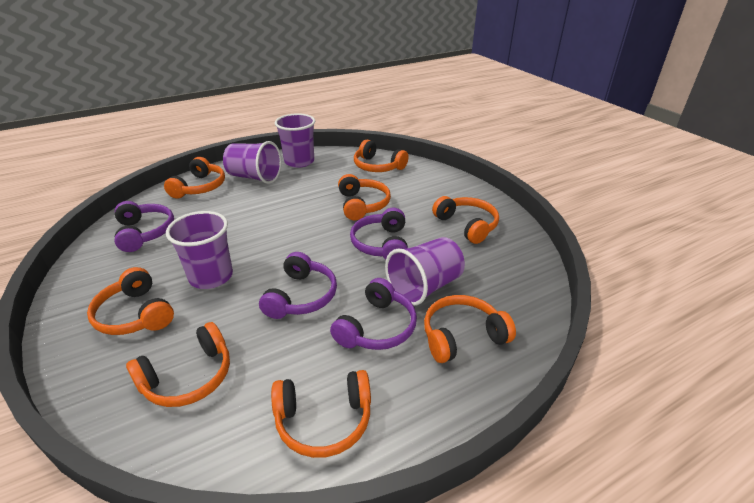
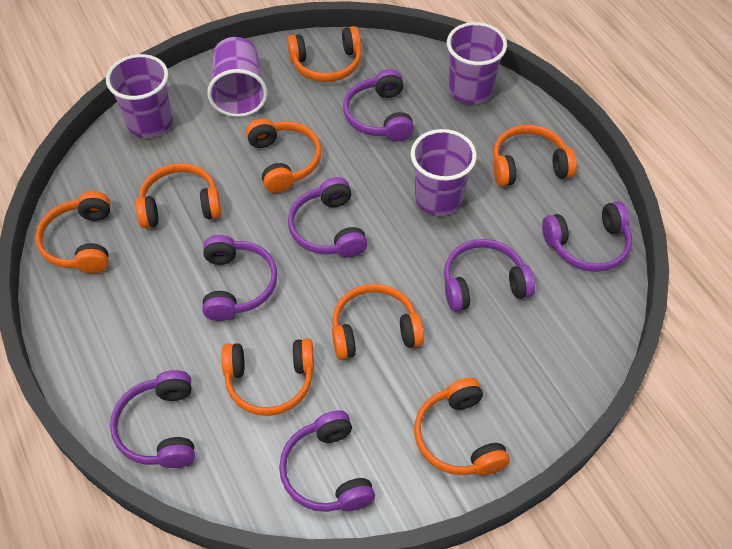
purple headphones: 4 -> 7

